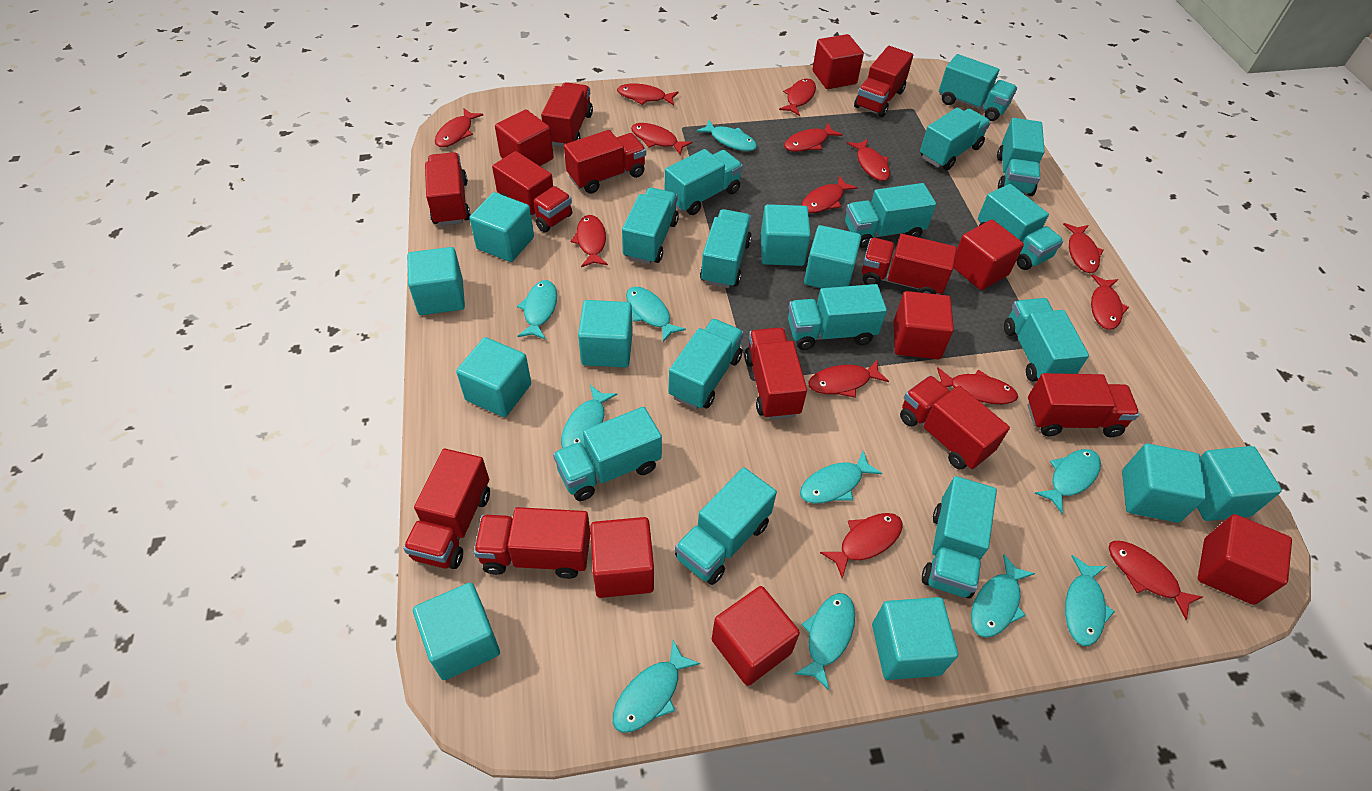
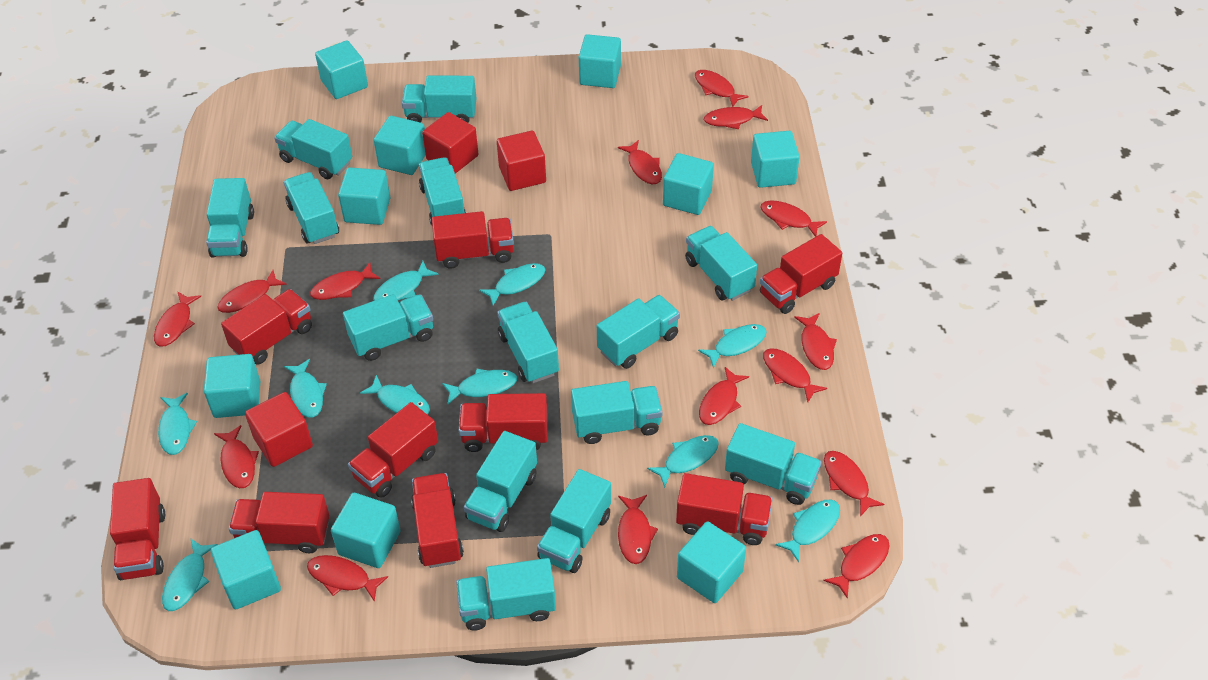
red cube: 7 -> 3
red fish: 14 -> 15
red truck: 11 -> 9

